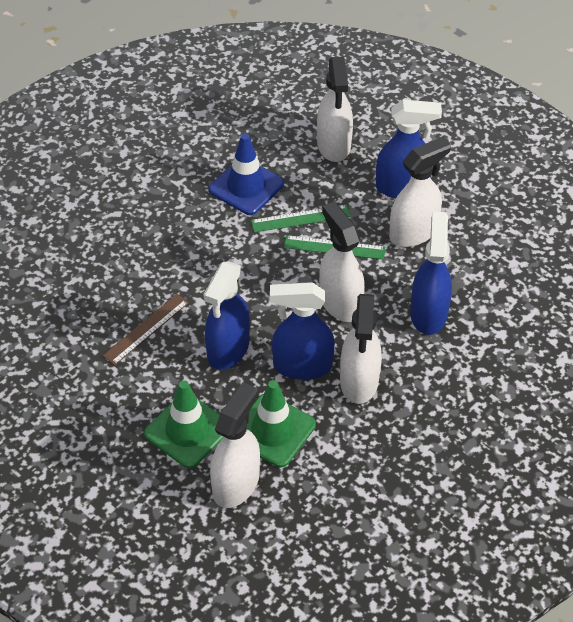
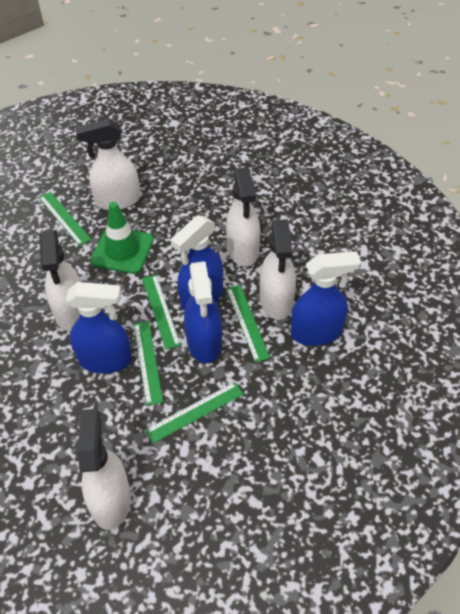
blue traffic cone: 1 -> 0
brown ruler: 1 -> 0
green ruler: 2 -> 5
green traffic cone: 2 -> 1

